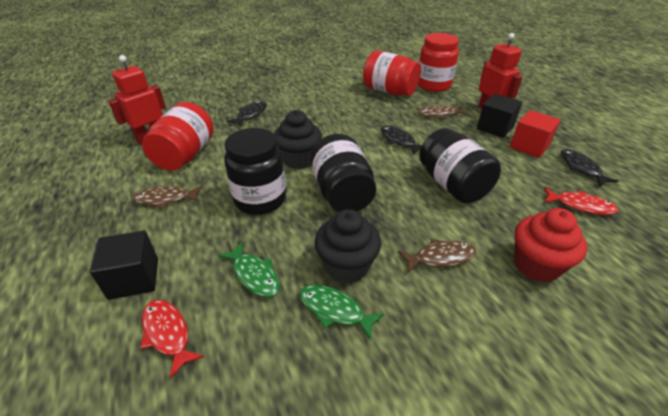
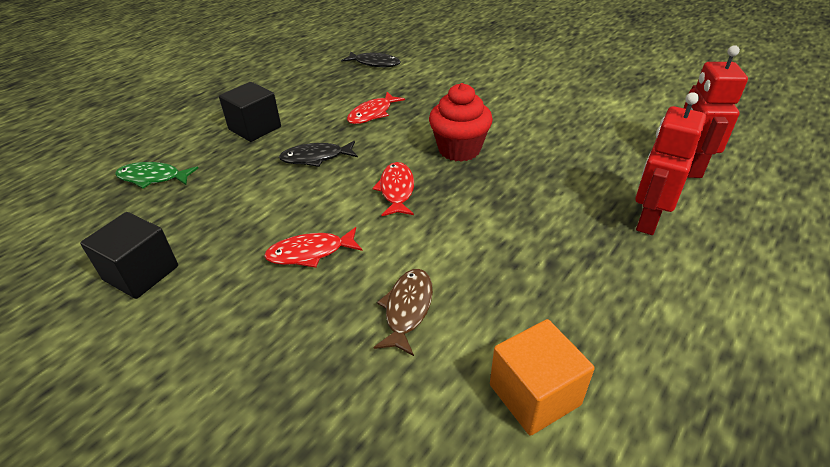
black cupcake: 2 -> 0
black fish: 3 -> 2
black jar: 3 -> 0
brown fish: 3 -> 1
green fish: 2 -> 1
orange cube: 0 -> 1
red cube: 1 -> 0
red fish: 2 -> 3
red jar: 3 -> 0

